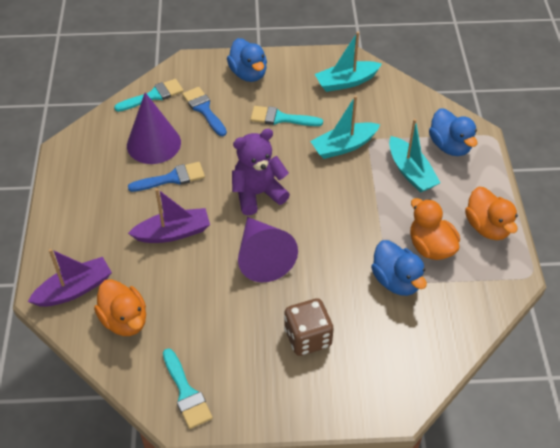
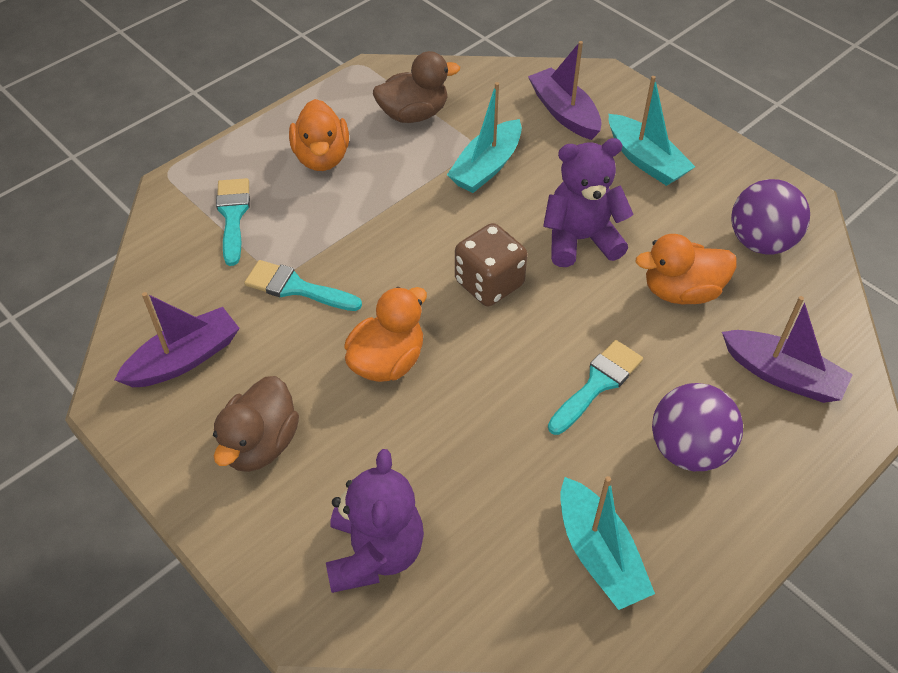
blue brush: 2 -> 0
blue duck: 3 -> 0
brown duck: 0 -> 2
purple ball: 0 -> 2
purple boat: 2 -> 3
purple cone: 2 -> 0
purple teddy bear: 1 -> 2

